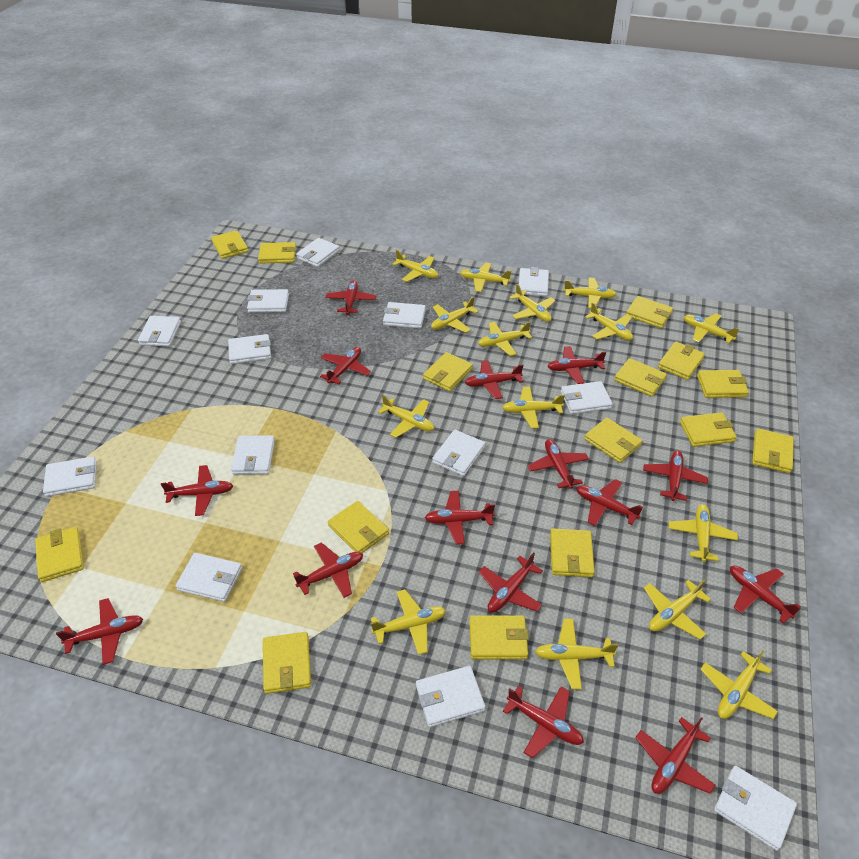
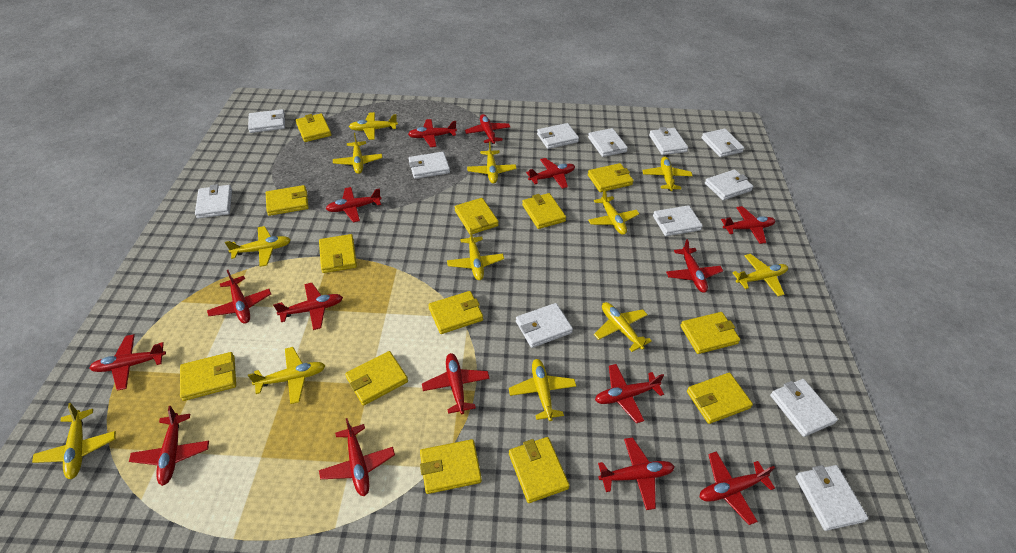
white wallet: 13 -> 12
yellow plane: 15 -> 12
yellow wallet: 15 -> 13

